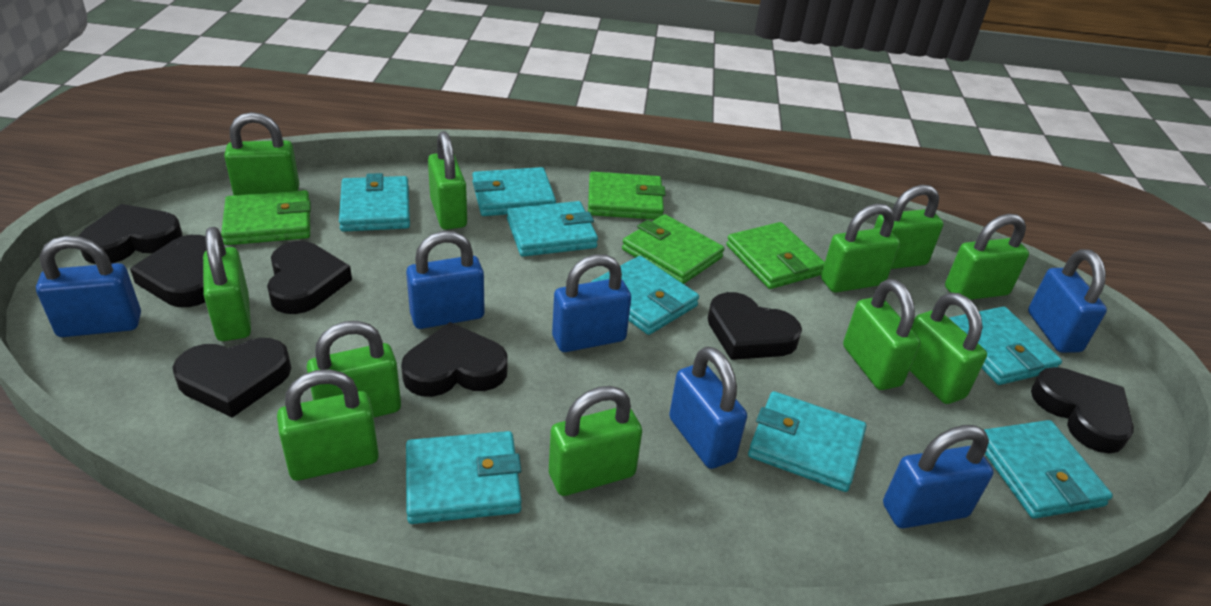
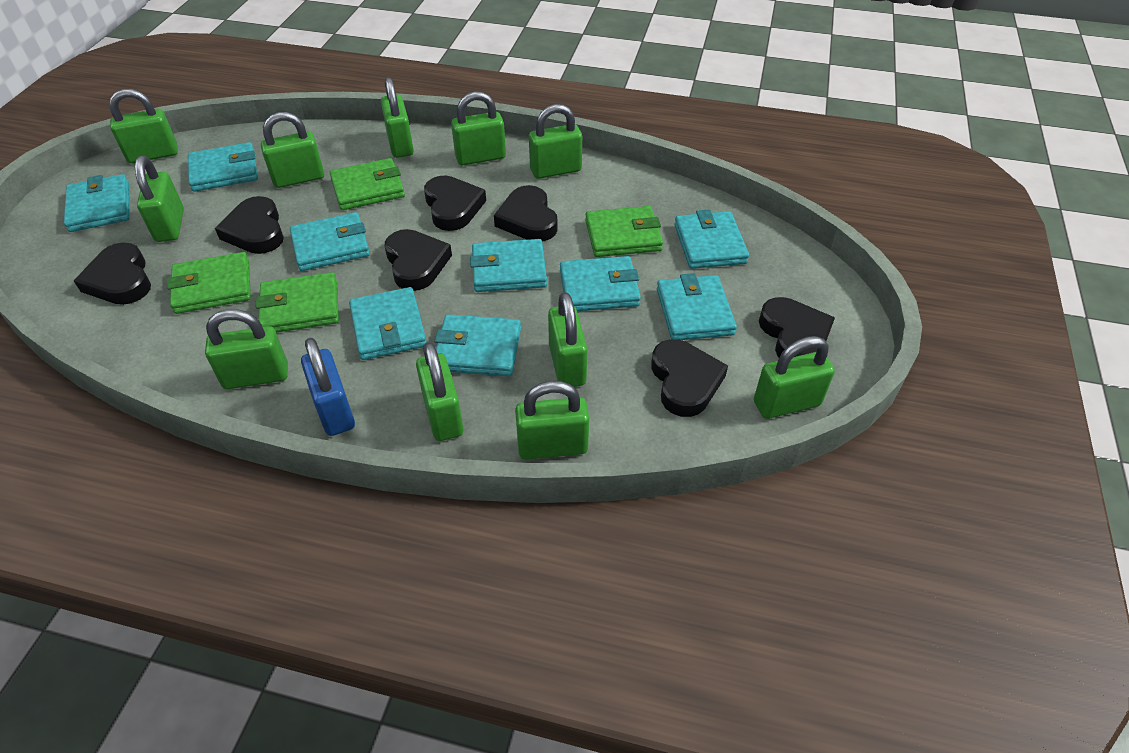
blue padlock: 6 -> 1
turquoise wallet: 8 -> 9

